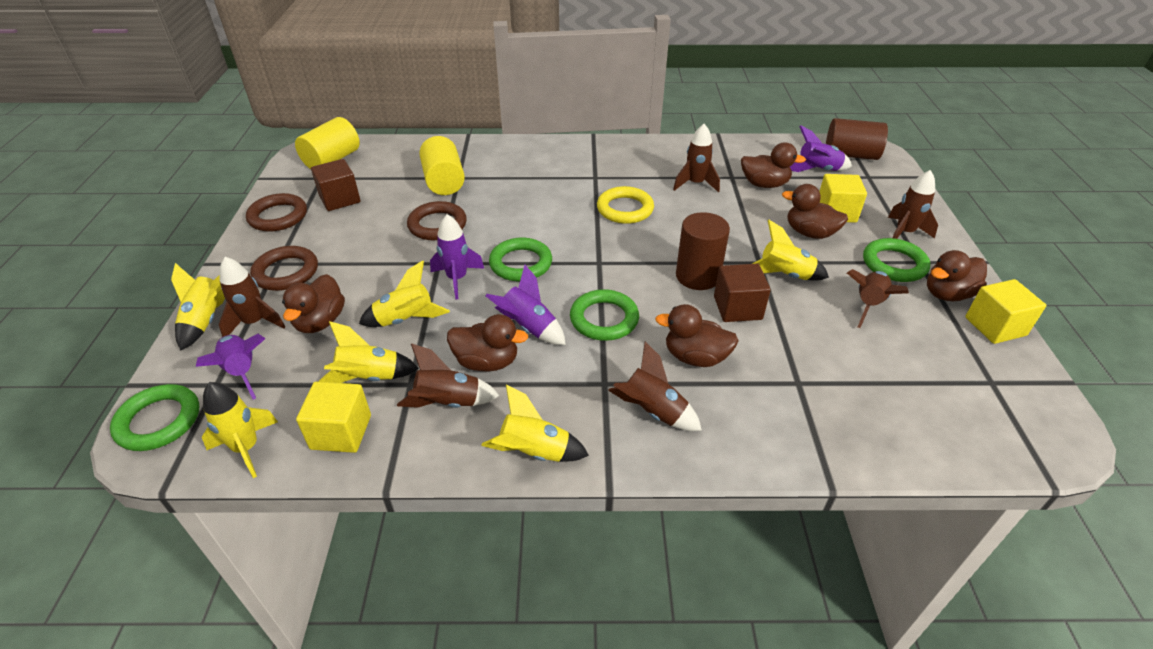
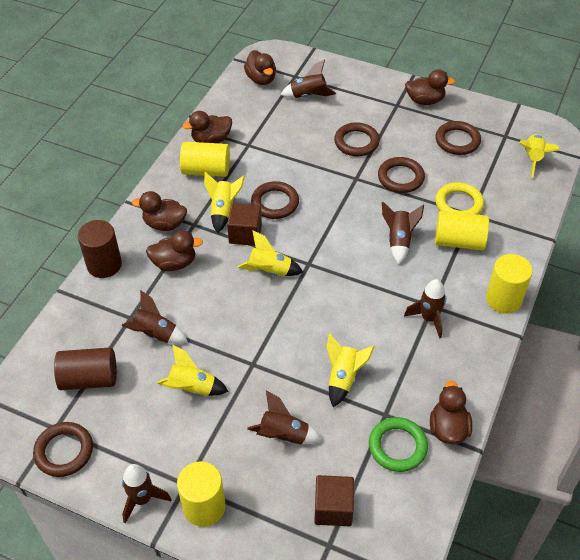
brown ring: 3 -> 5
green ring: 4 -> 1
purple rocket: 4 -> 0
yellow cube: 3 -> 0
yellow cylinder: 2 -> 4
yellow rocket: 6 -> 5

